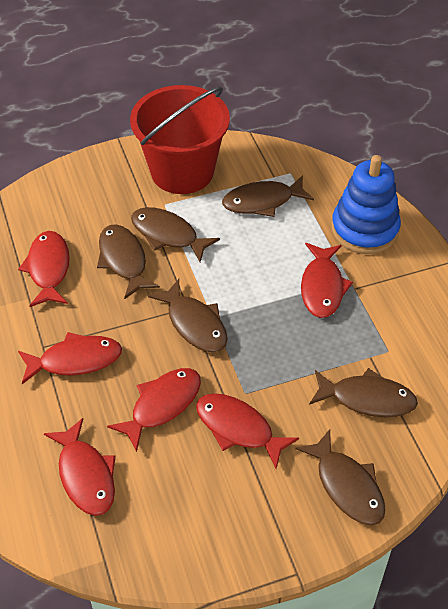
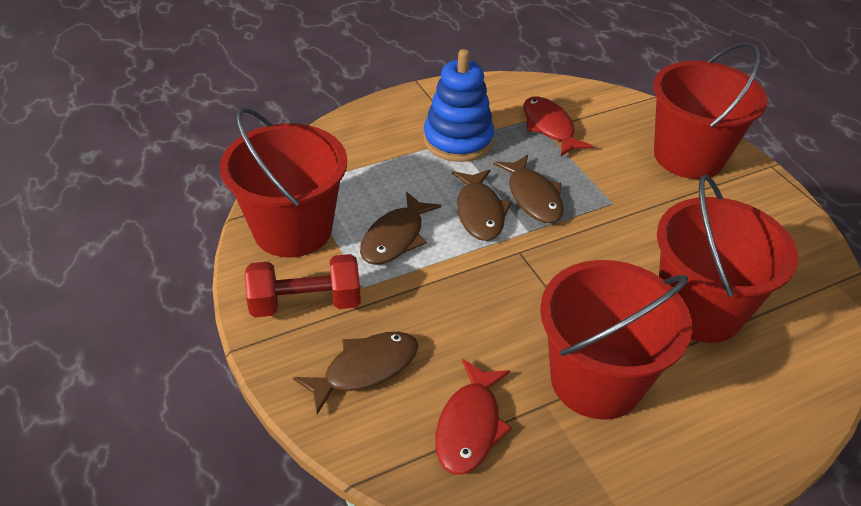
brown fish: 6 -> 4
red bucket: 1 -> 4
red dumbbell: 0 -> 1
red fish: 6 -> 2

